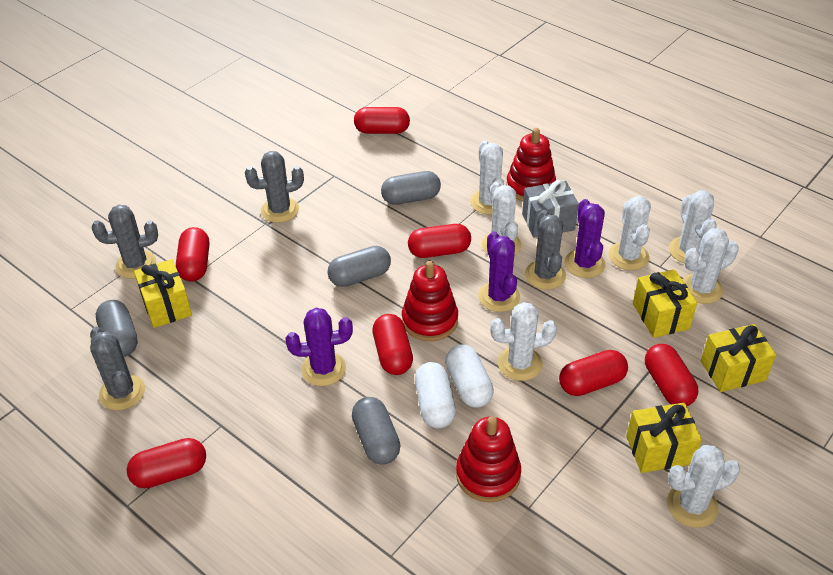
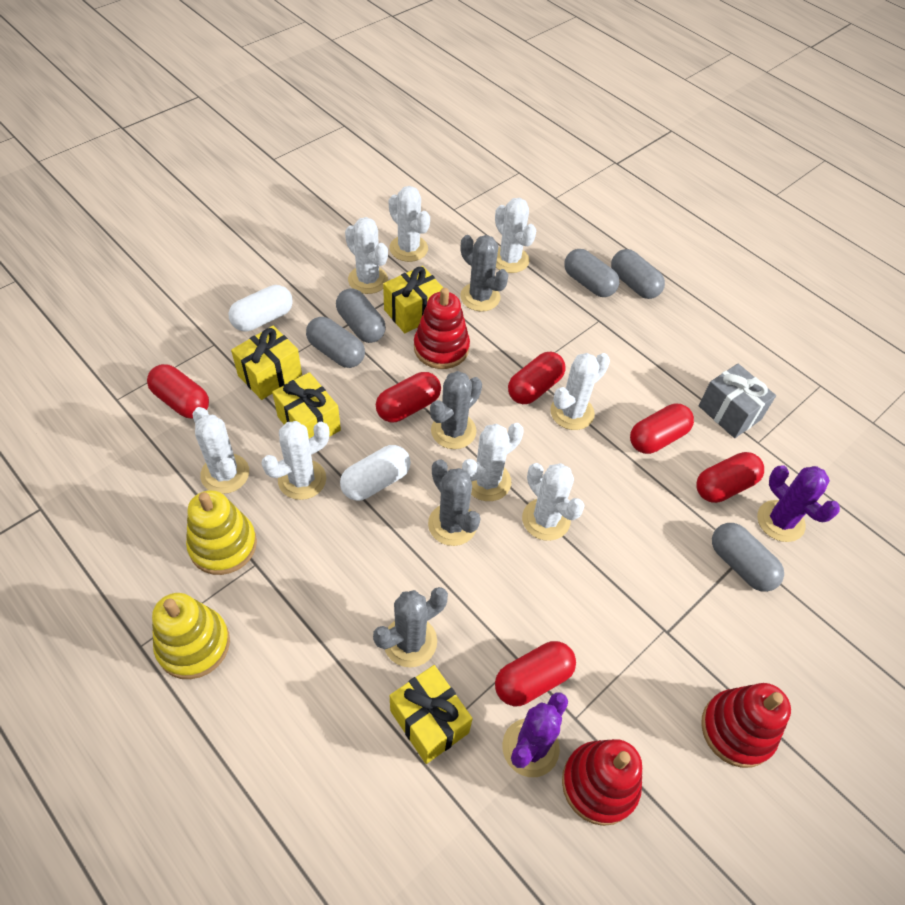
grey capsule: 4 -> 5
purple cactus: 3 -> 2
red capsule: 7 -> 6
white cactus: 7 -> 8
yellow stacking toy: 0 -> 2

